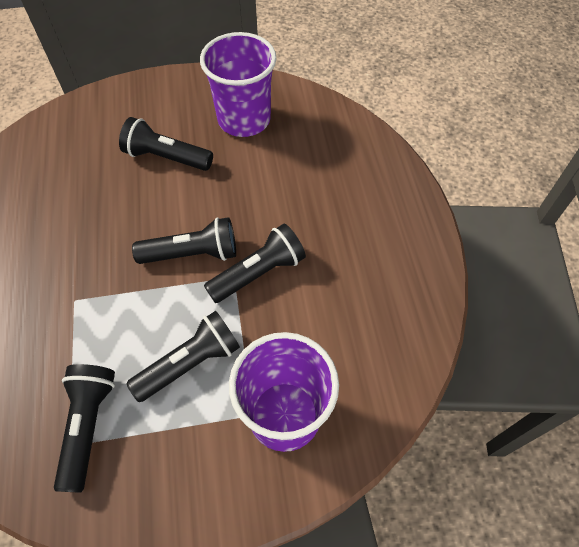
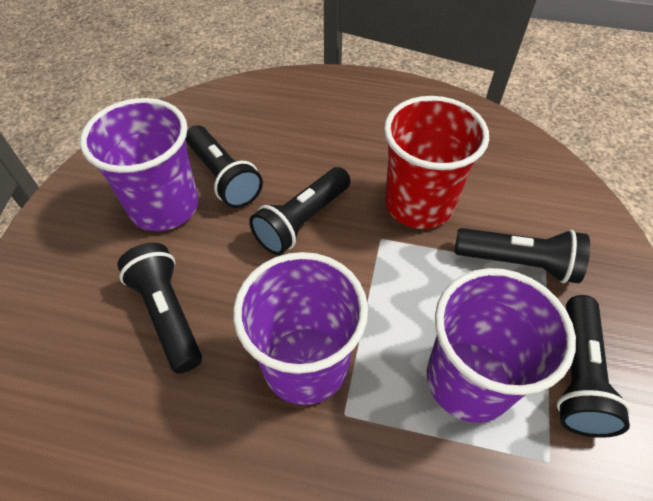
purple cup: 2 -> 3
red cup: 0 -> 1

